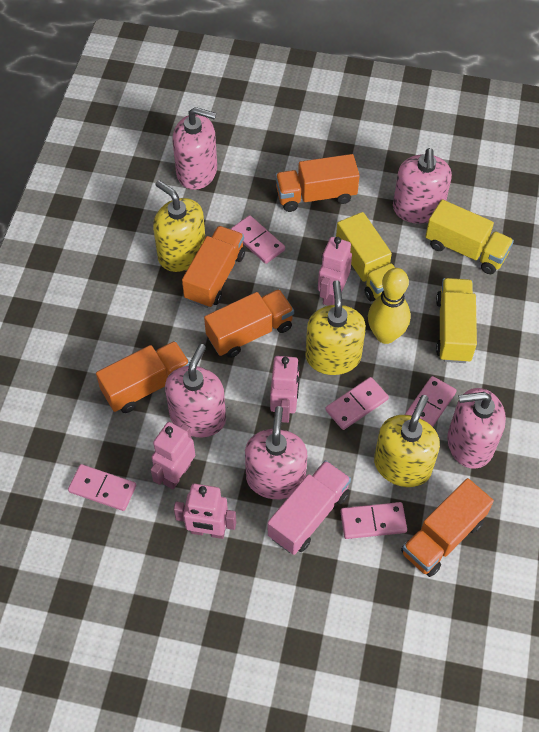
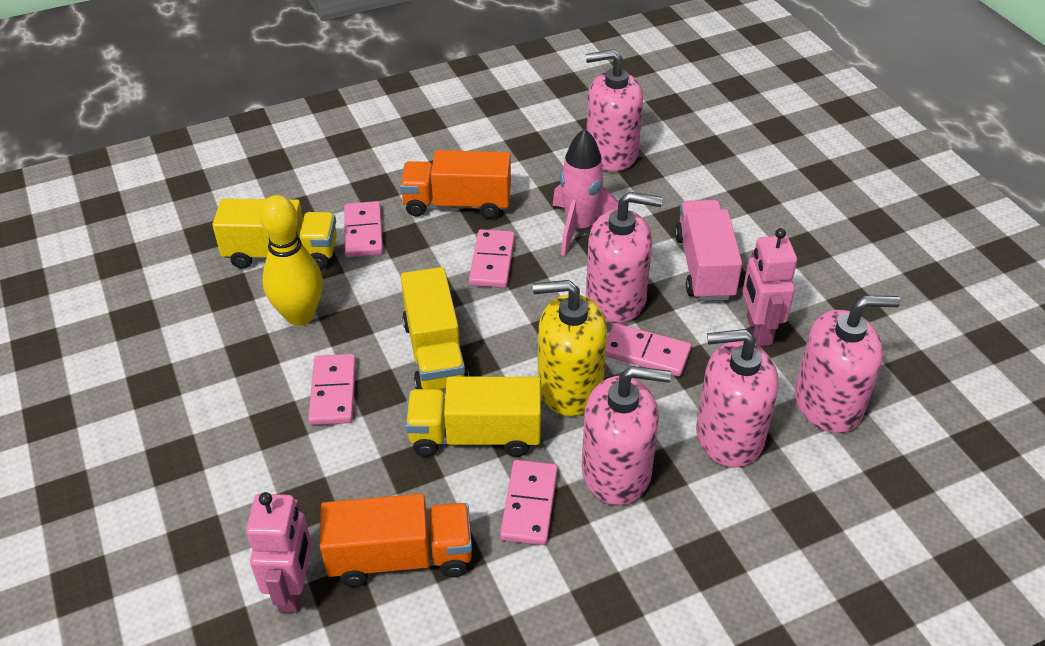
orange truck: 5 -> 2
pink robot: 4 -> 2
pink rocket: 0 -> 1
yellow soap dispenser: 3 -> 1

